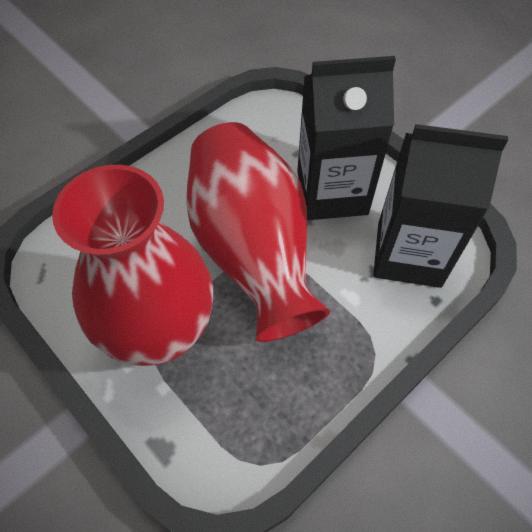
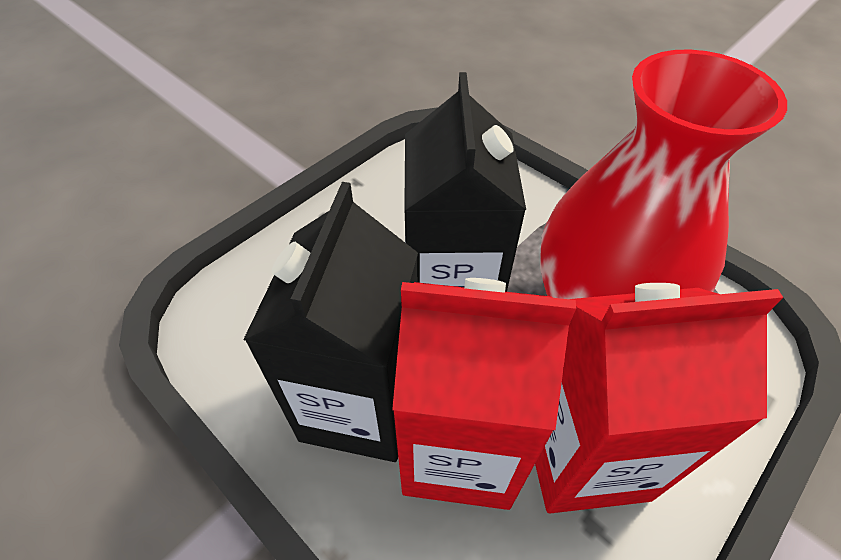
red carton: 0 -> 2
red vase: 2 -> 1

